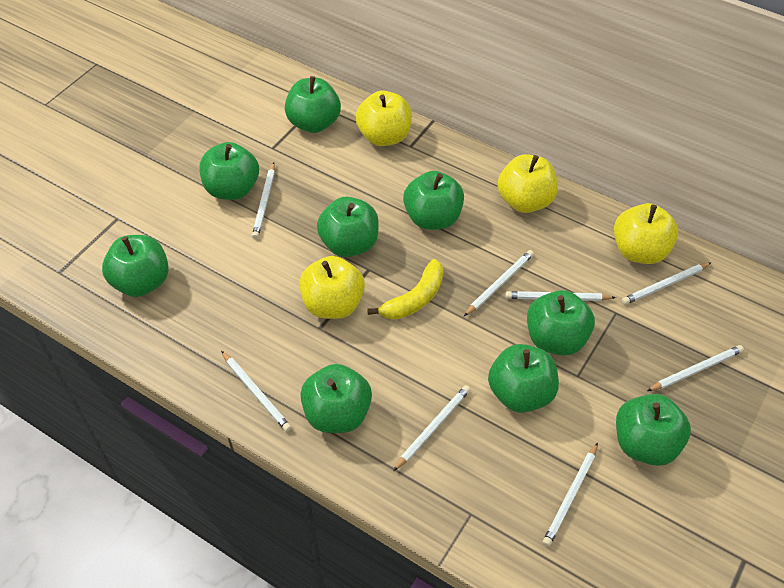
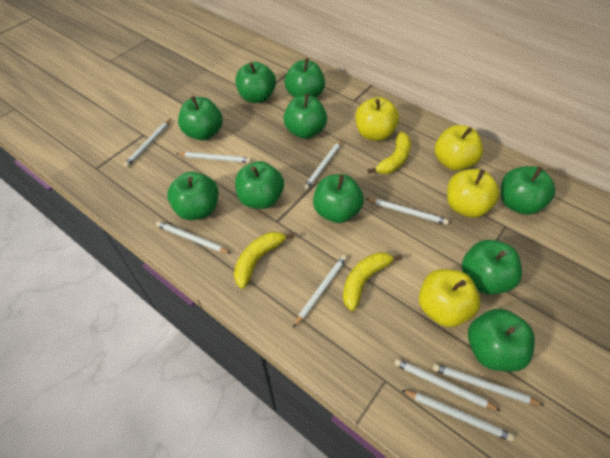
green apple: 9 -> 10
white pencil: 8 -> 9
yellow banana: 1 -> 3

